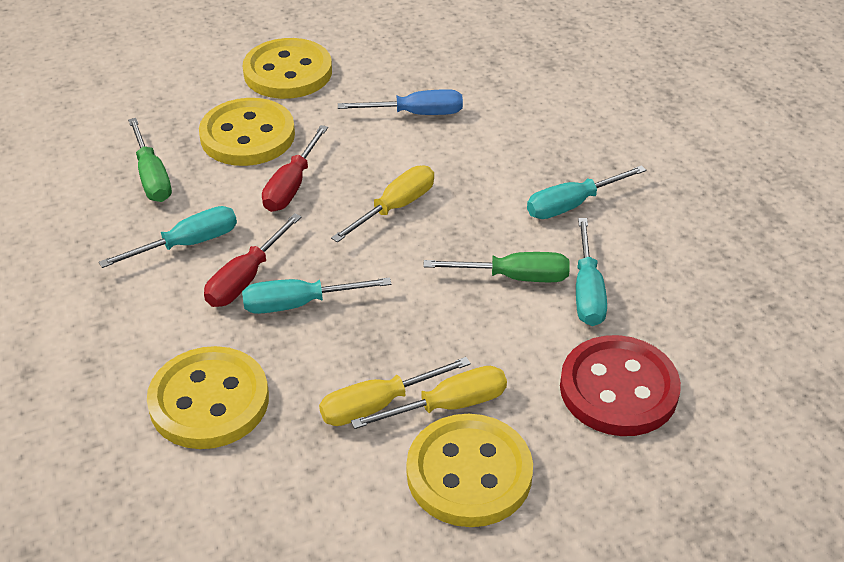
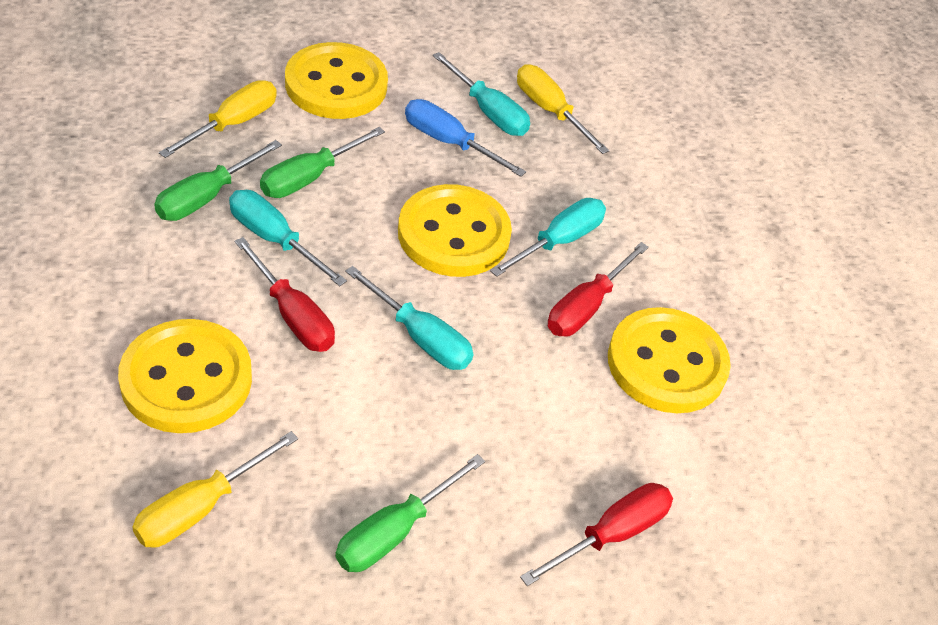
green screwdriver: 2 -> 3
red button: 1 -> 0
red screwdriver: 2 -> 3

